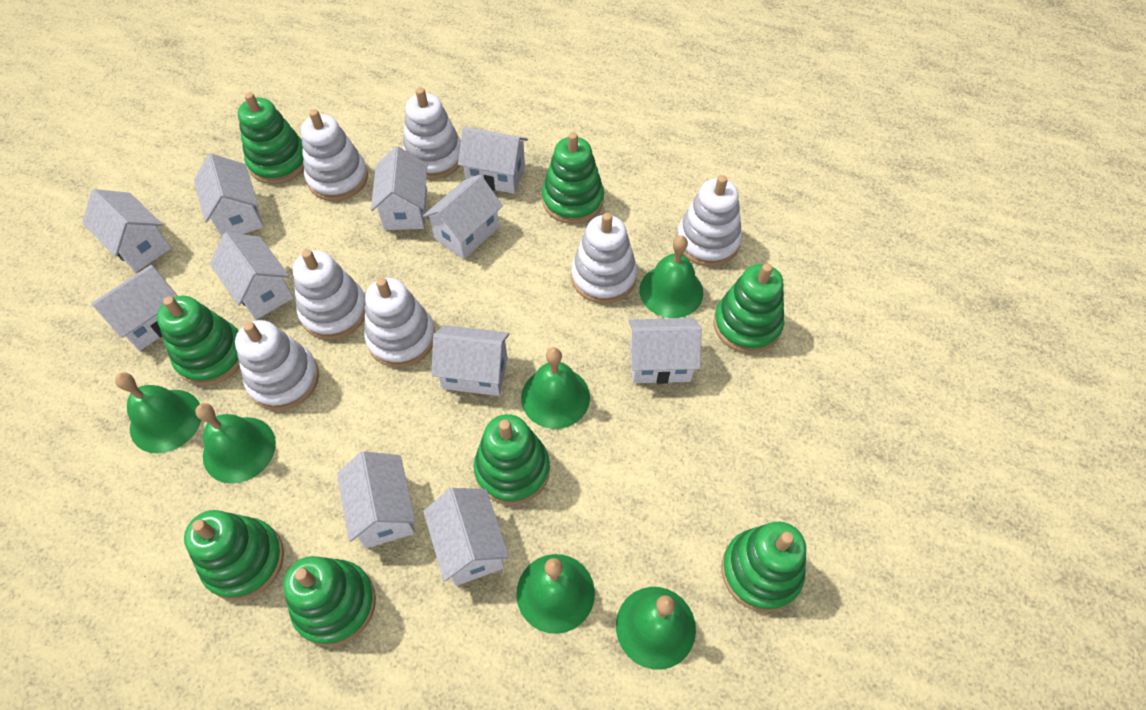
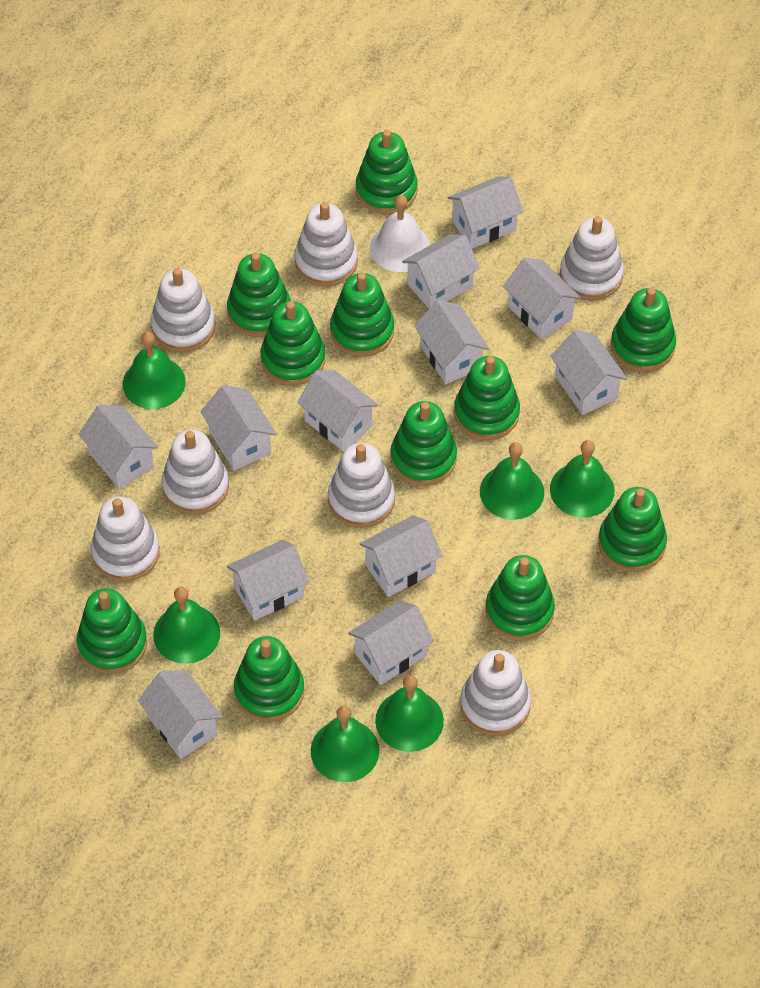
green stacking toy: 8 -> 11
white bell: 0 -> 1
white house: 11 -> 12

